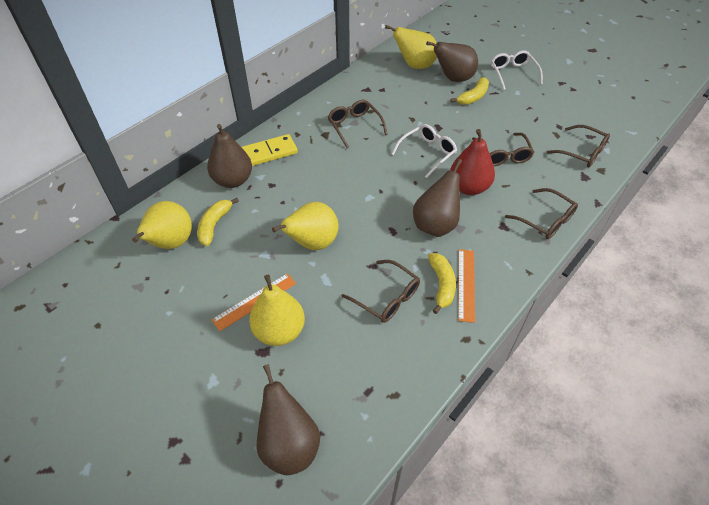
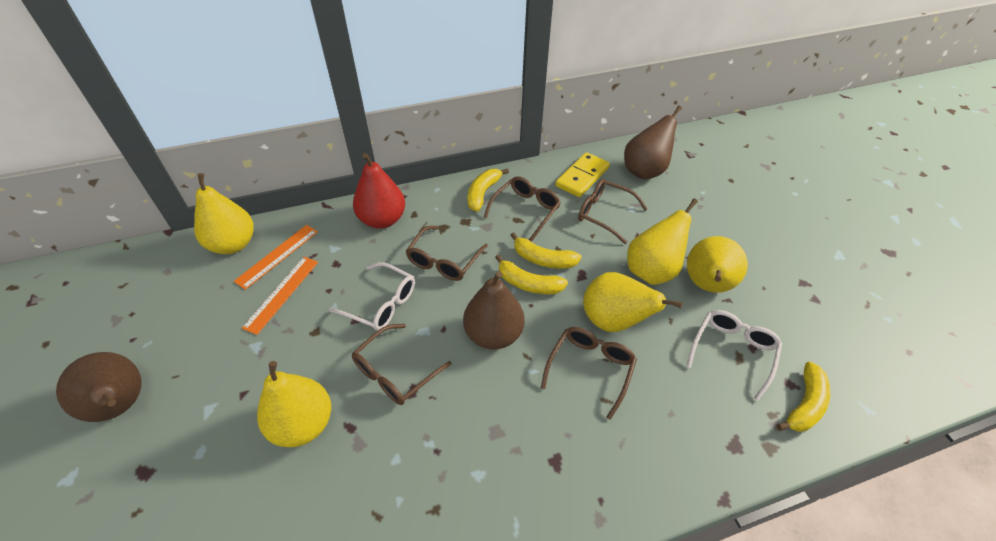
brown pear: 4 -> 3
yellow banana: 3 -> 4
yellow pear: 4 -> 5

